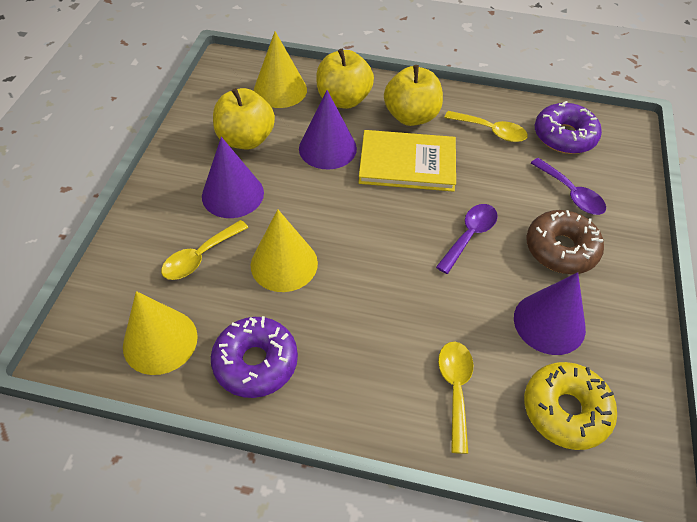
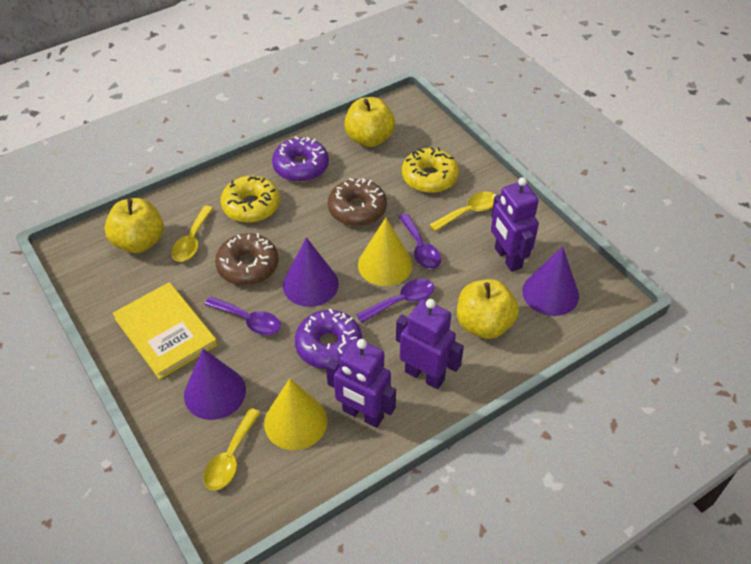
brown donut: 1 -> 2
purple robot: 0 -> 3
purple spoon: 2 -> 3
yellow cone: 3 -> 2
yellow donut: 1 -> 2

